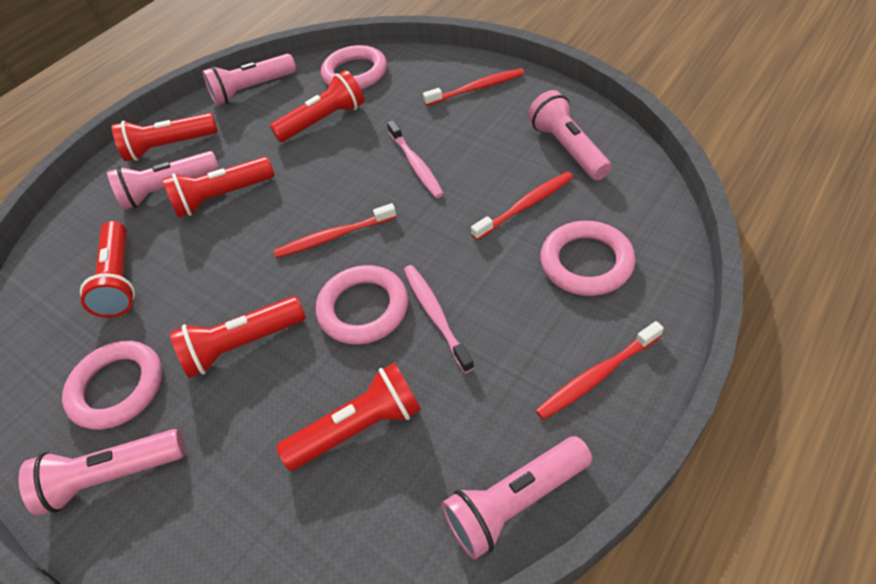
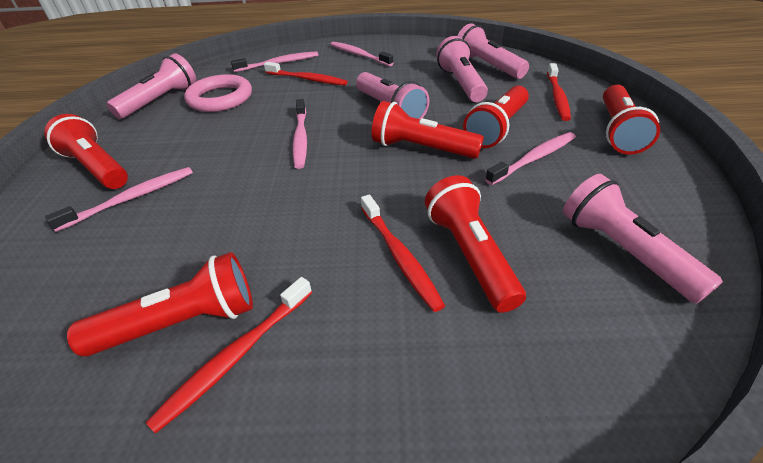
pink ring: 4 -> 1
pink toothbrush: 2 -> 5

